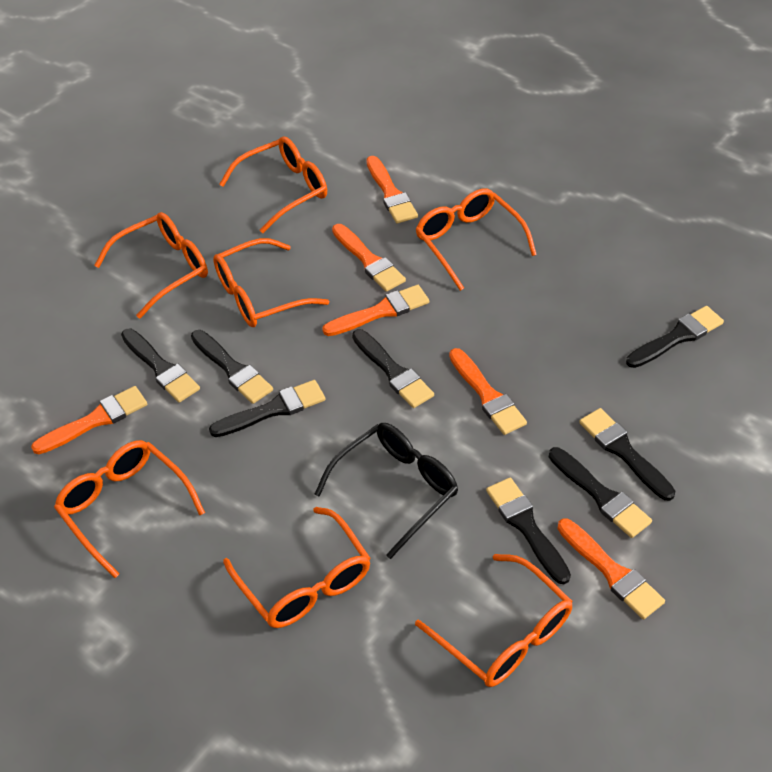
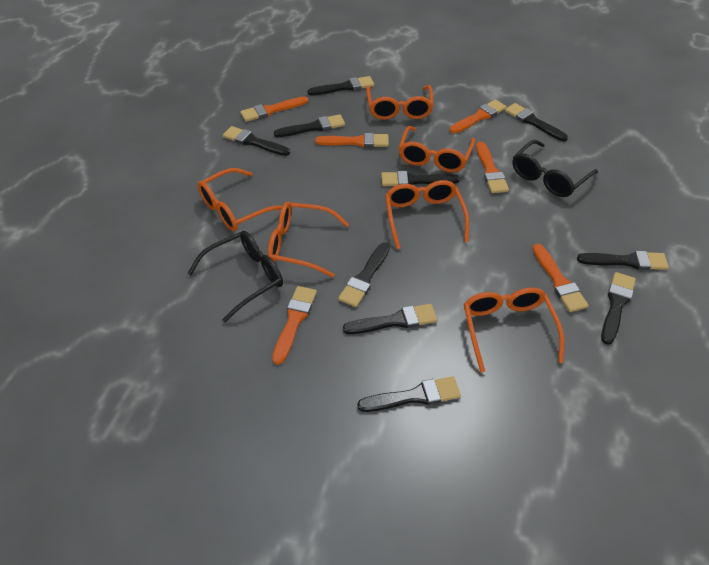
black brush: 8 -> 10
black glasses: 1 -> 2
orange glasses: 7 -> 6

